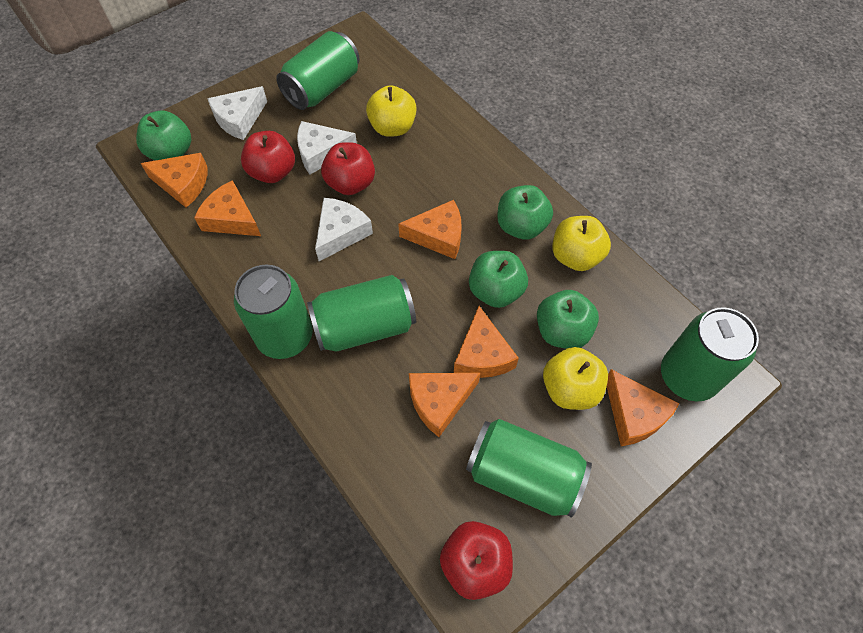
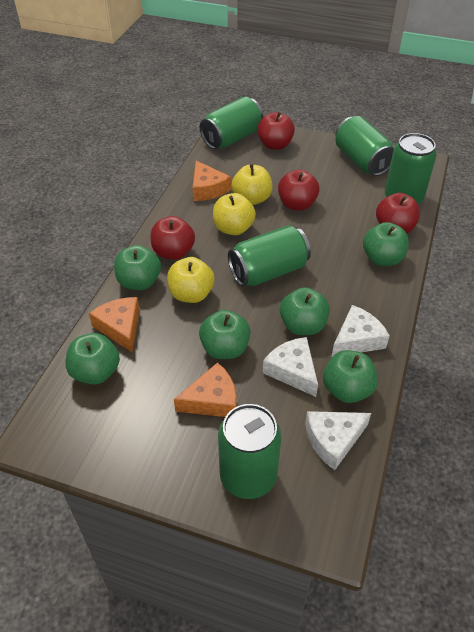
green apple: 4 -> 6
orange cheese: 6 -> 3
red apple: 3 -> 4

